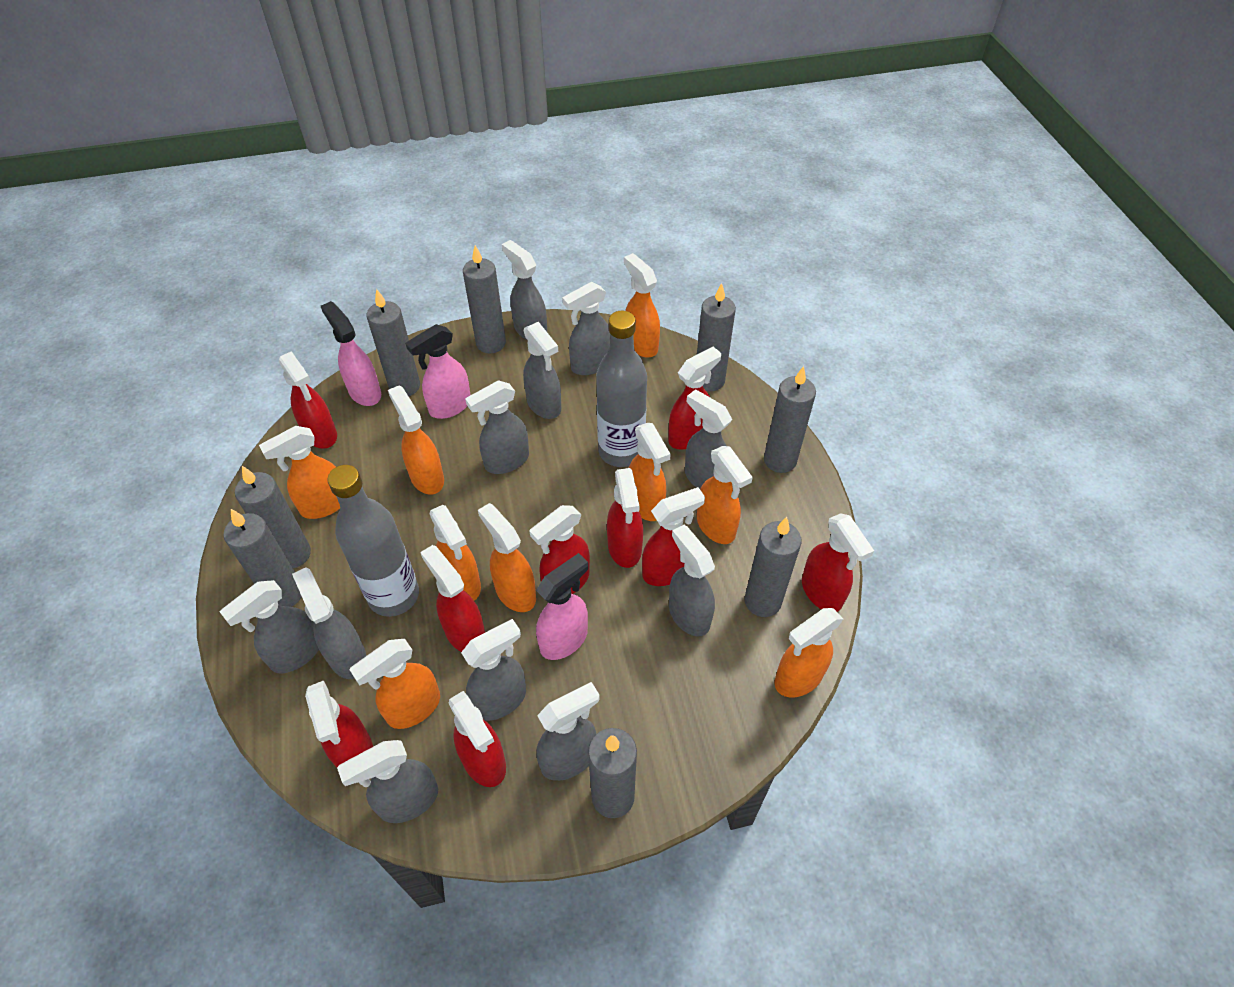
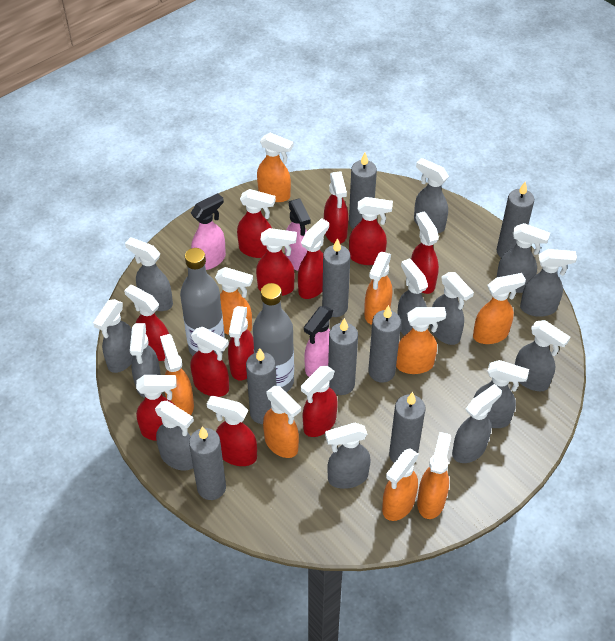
grey spray bottle: 11 -> 13
red spray bottle: 9 -> 12

